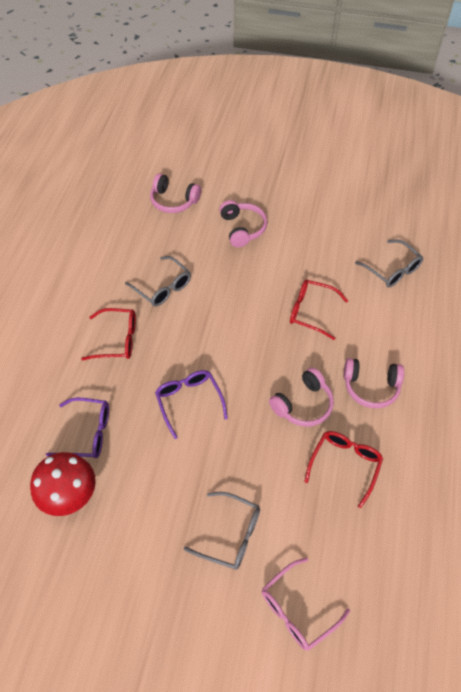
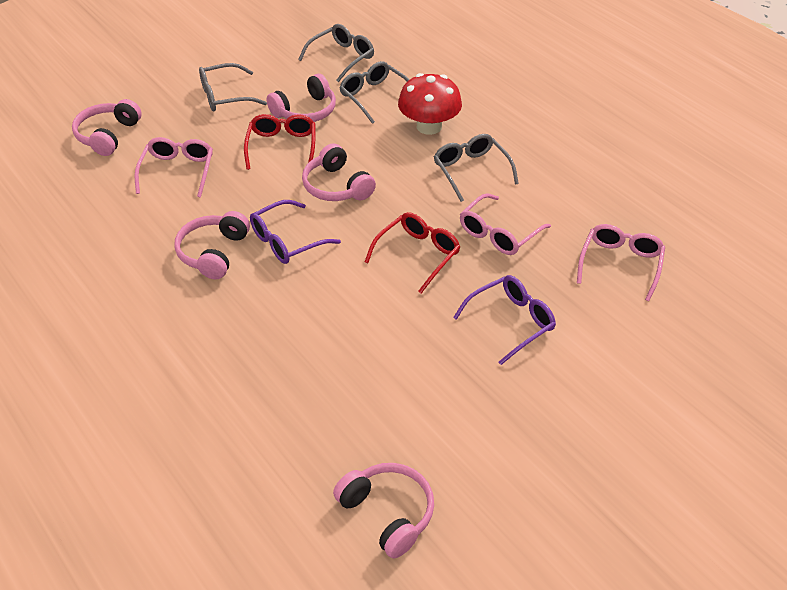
grey glasses: 3 -> 4
pink glasses: 1 -> 3
pink headphones: 4 -> 5
red glasses: 3 -> 2

